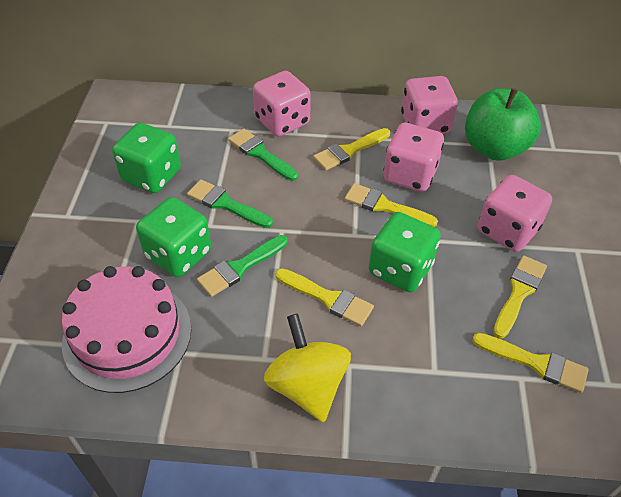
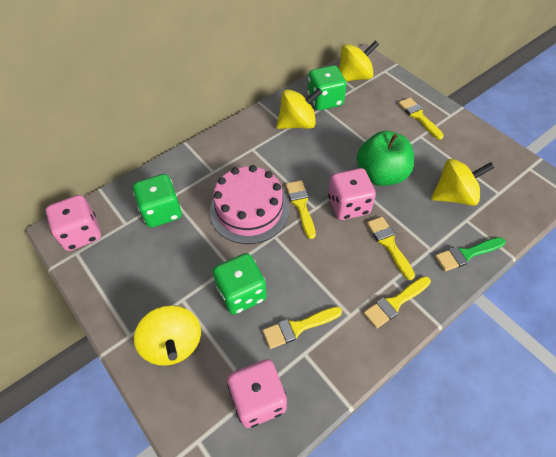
green brush: 3 -> 1
pink dice: 4 -> 3
yellow spinning top: 1 -> 4

